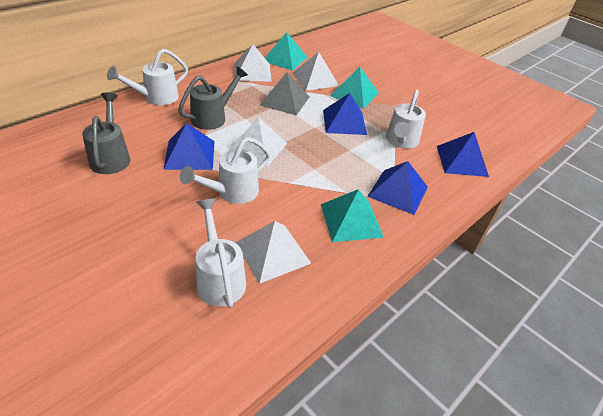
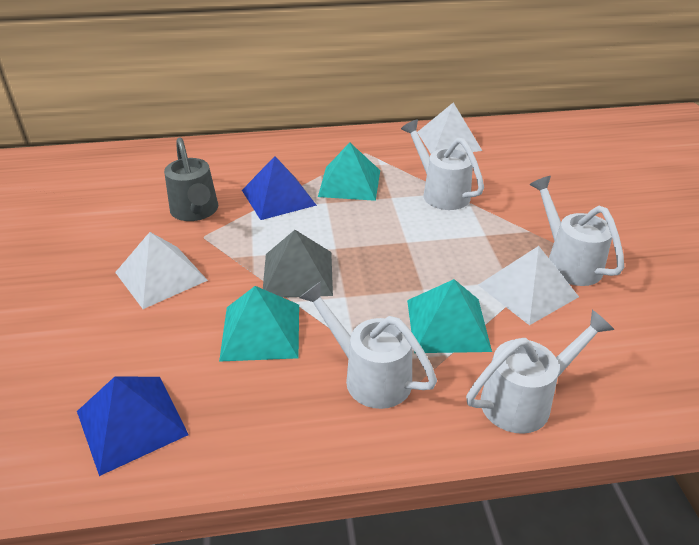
blue pyramid: 4 -> 2
grey watering can: 2 -> 1
white pyramid: 4 -> 3

